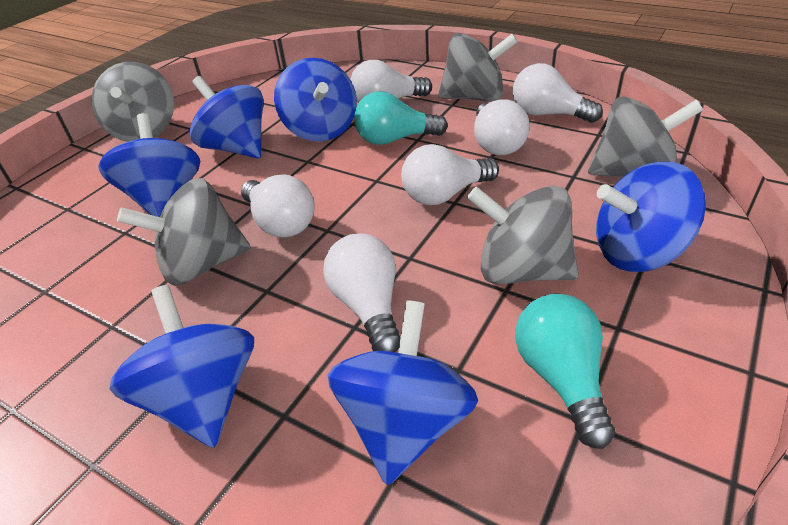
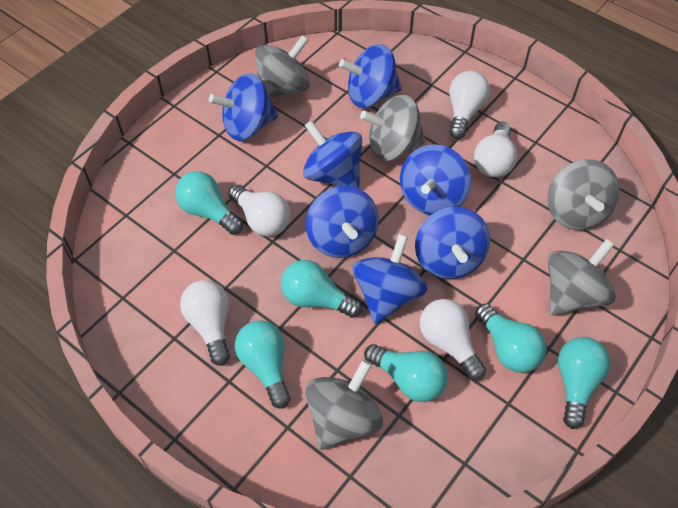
blue spinning top: 6 -> 7
turquoise light bulb: 2 -> 6
white light bulb: 6 -> 5

